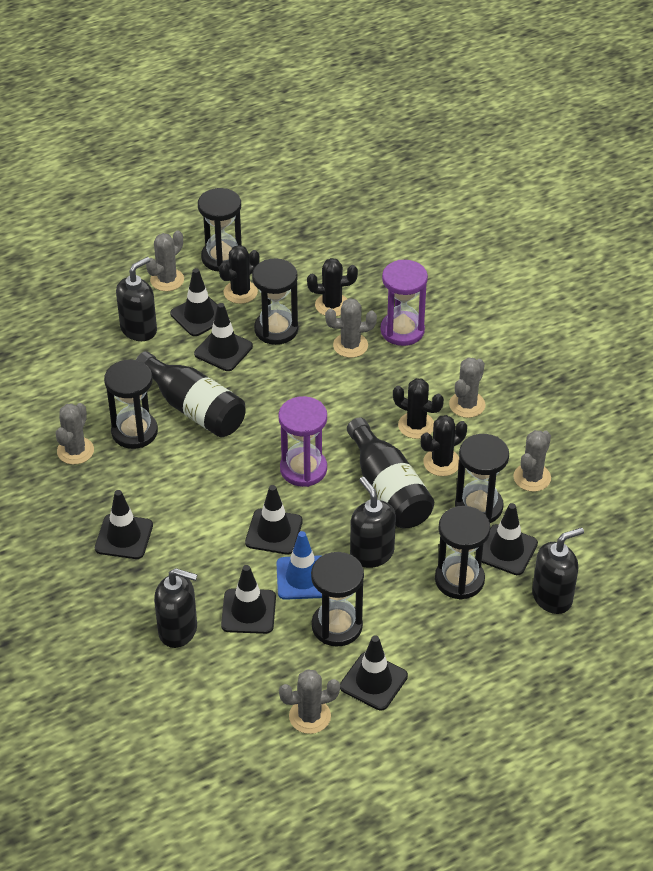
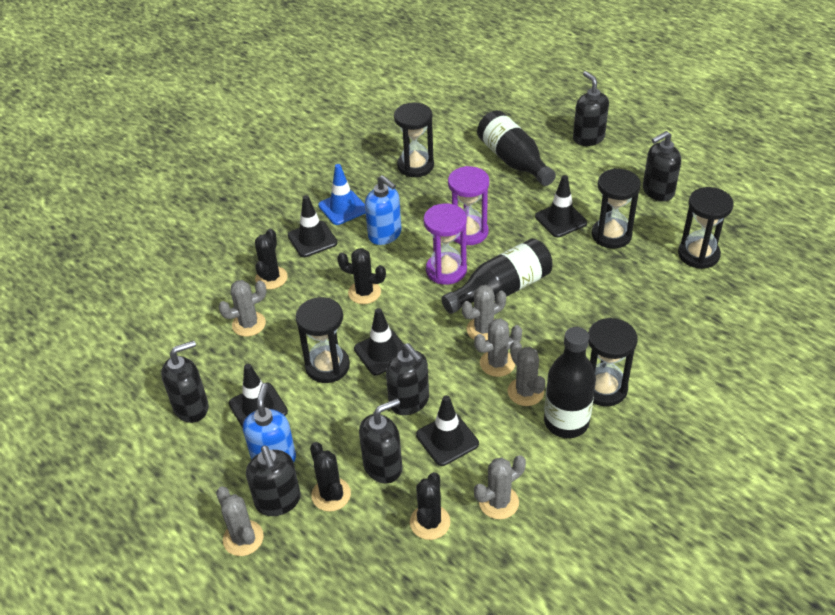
black bottle: 2 -> 3
black hourglass: 6 -> 5
black soap dispenser: 4 -> 6
black traffic cone: 7 -> 5
blue soap dispenser: 0 -> 2

